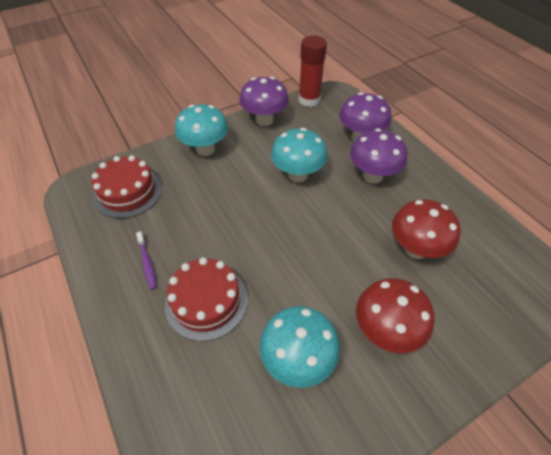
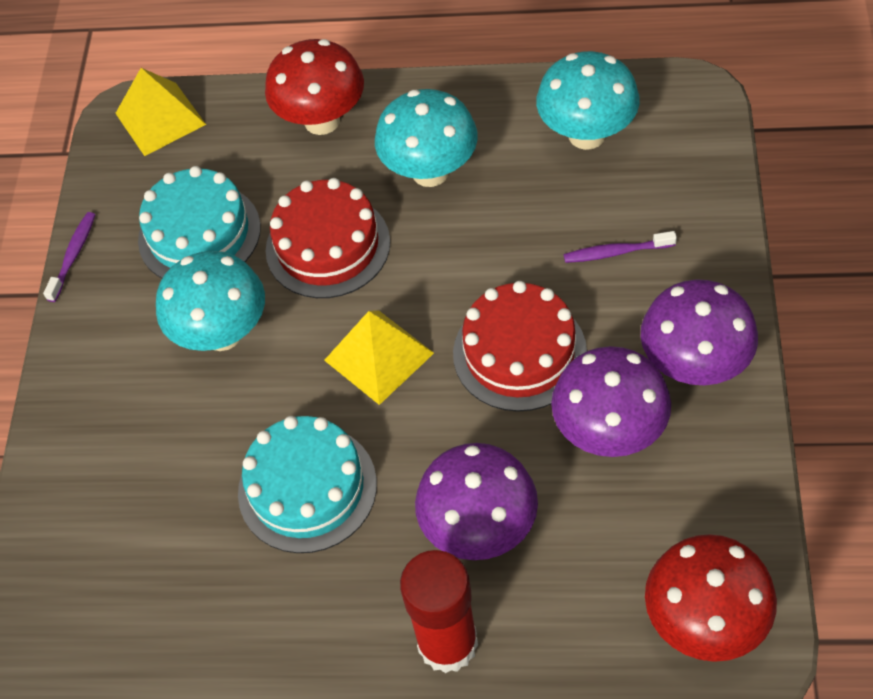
purple toothbrush: 1 -> 2
turquoise cake: 0 -> 2
yellow pyramid: 0 -> 2

